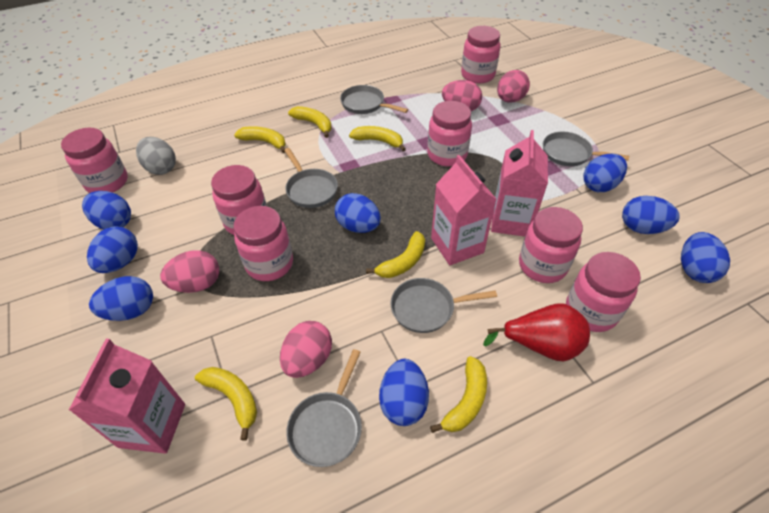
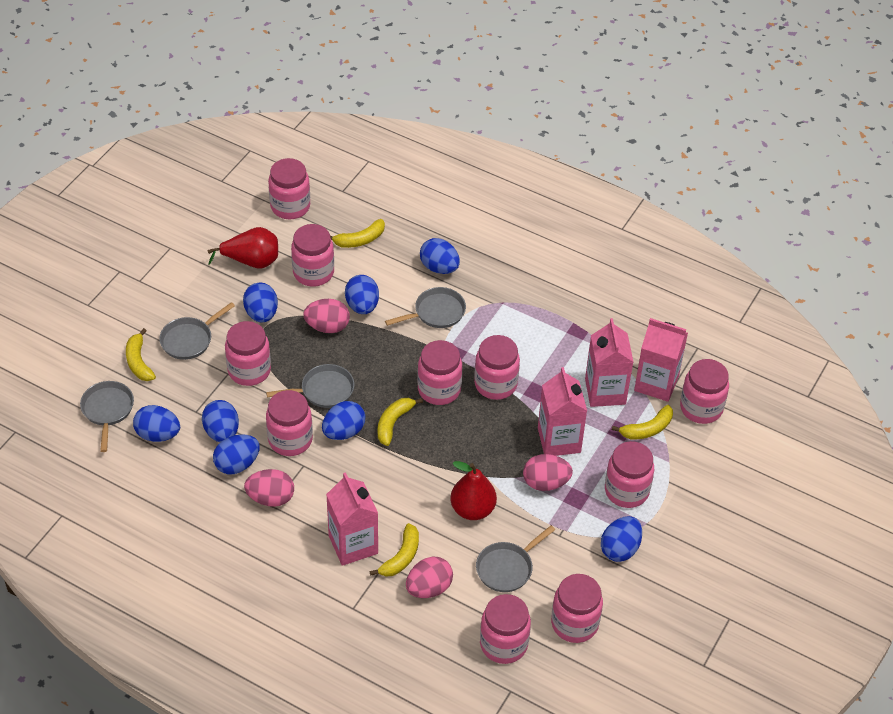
grey egg: 1 -> 0
pink carton: 3 -> 4
pink jar: 7 -> 10
red pear: 1 -> 2
yellow banana: 6 -> 5

